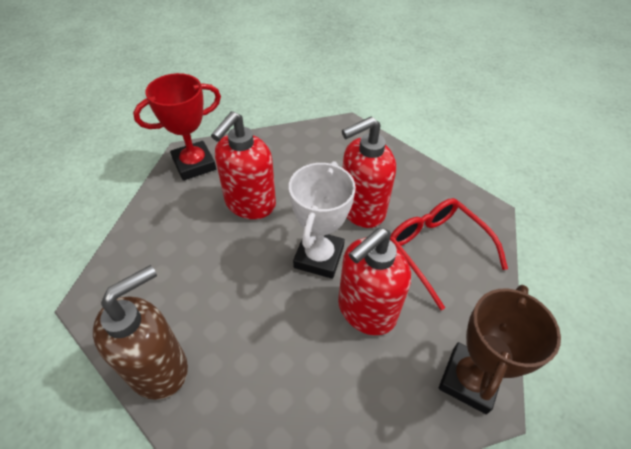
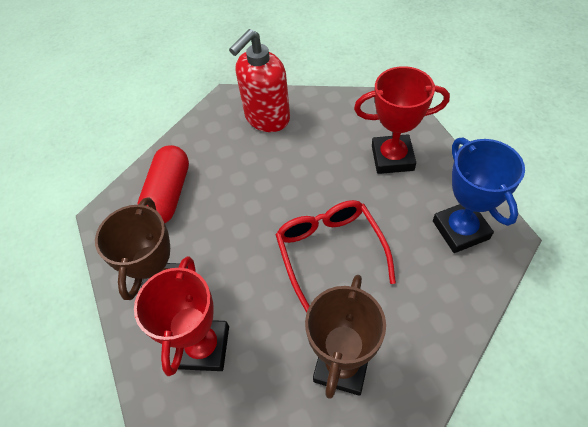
blue trophy: 0 -> 1
brown soap dispenser: 1 -> 0
brown trophy: 1 -> 2
red capsule: 0 -> 1
red soap dispenser: 3 -> 1
red trophy: 1 -> 2
white trophy: 1 -> 0

